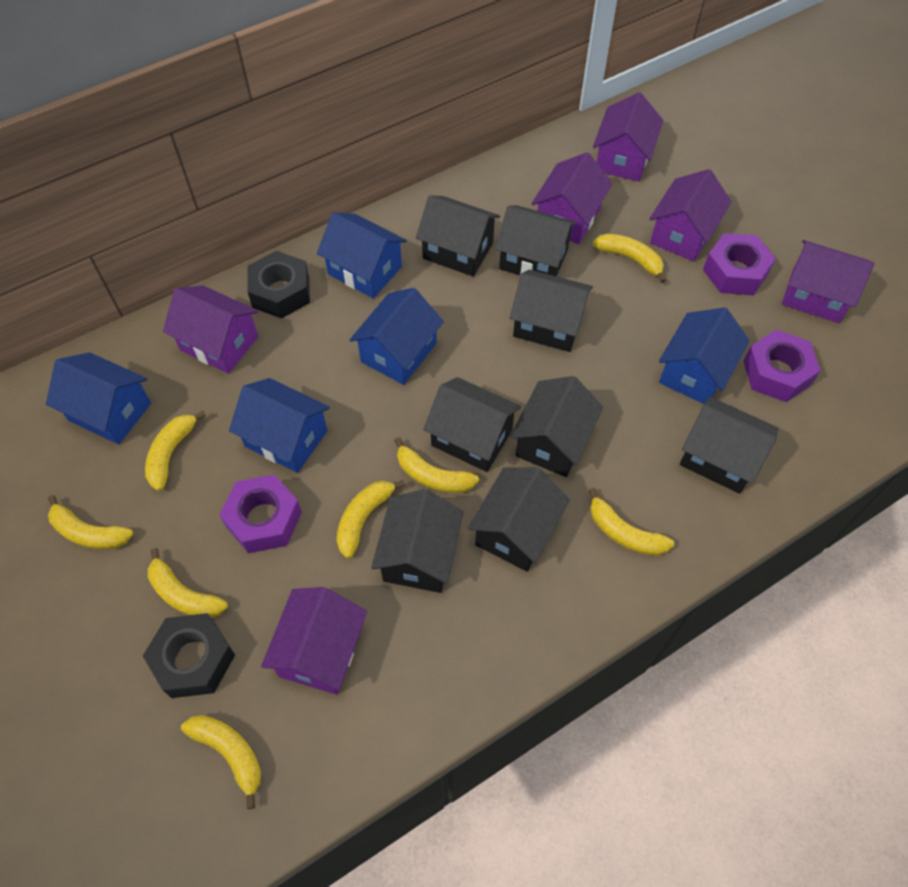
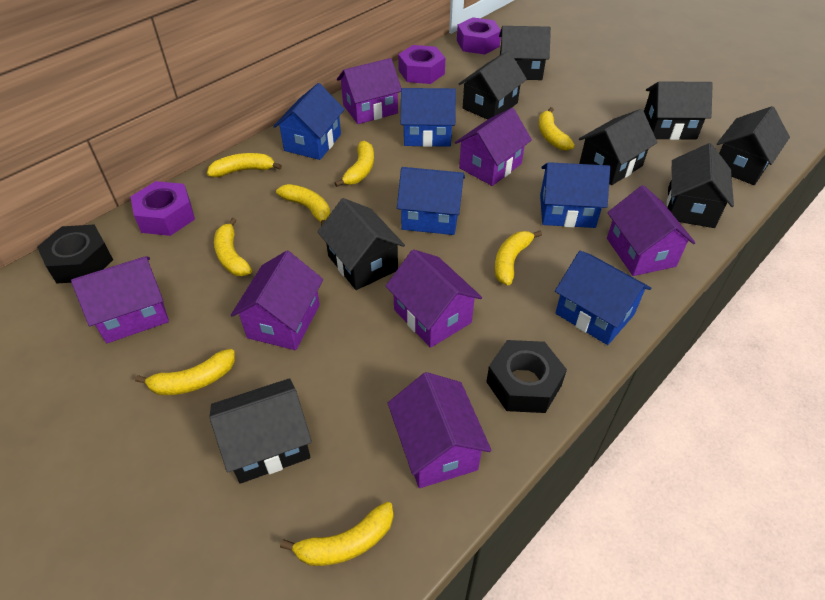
purple house: 6 -> 7

